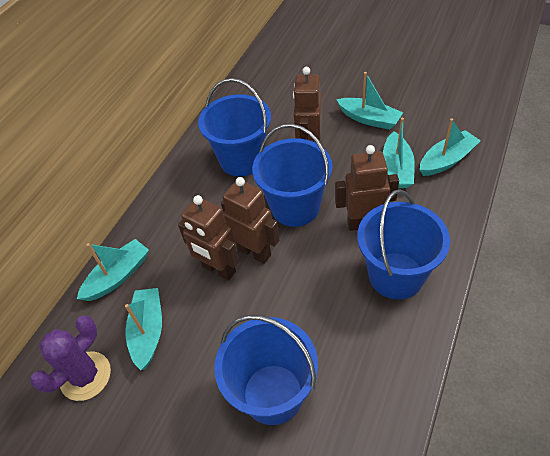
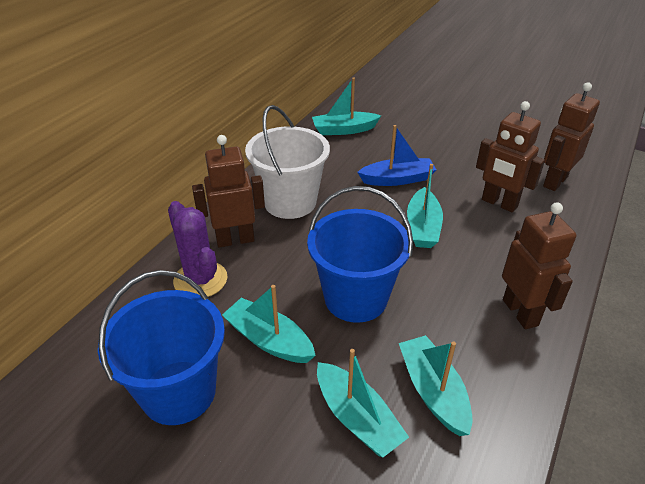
blue boat: 0 -> 1
blue bucket: 4 -> 2
white bucket: 0 -> 1

